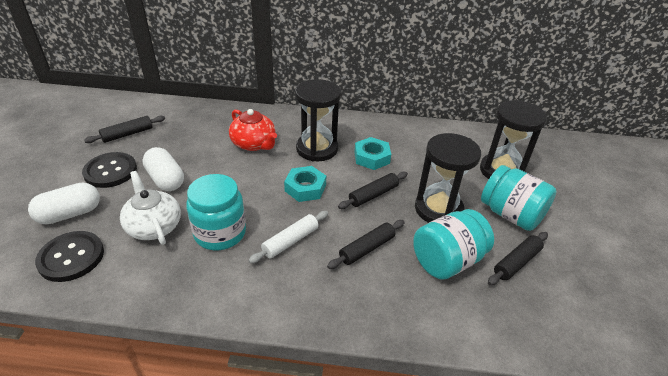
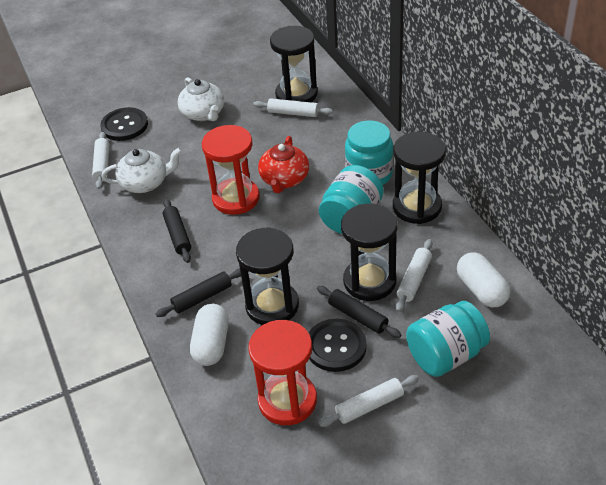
black hourglass: 3 -> 4
black rolling pin: 4 -> 3
red hourglass: 0 -> 2
turquoise nut: 2 -> 0
white rolling pin: 1 -> 4
white teapot: 1 -> 2

